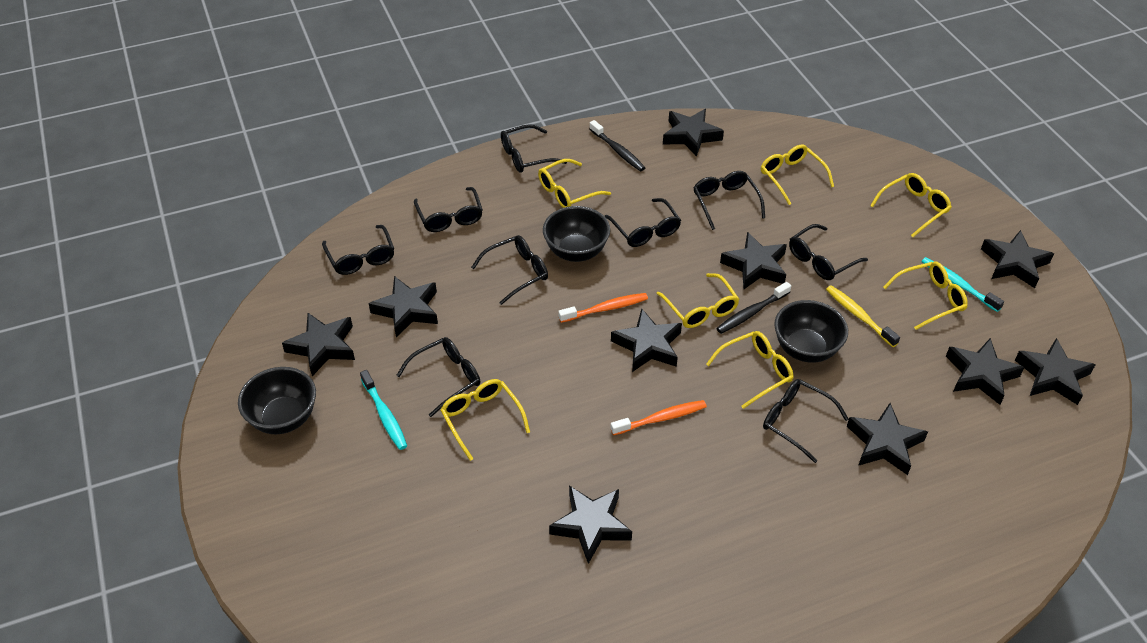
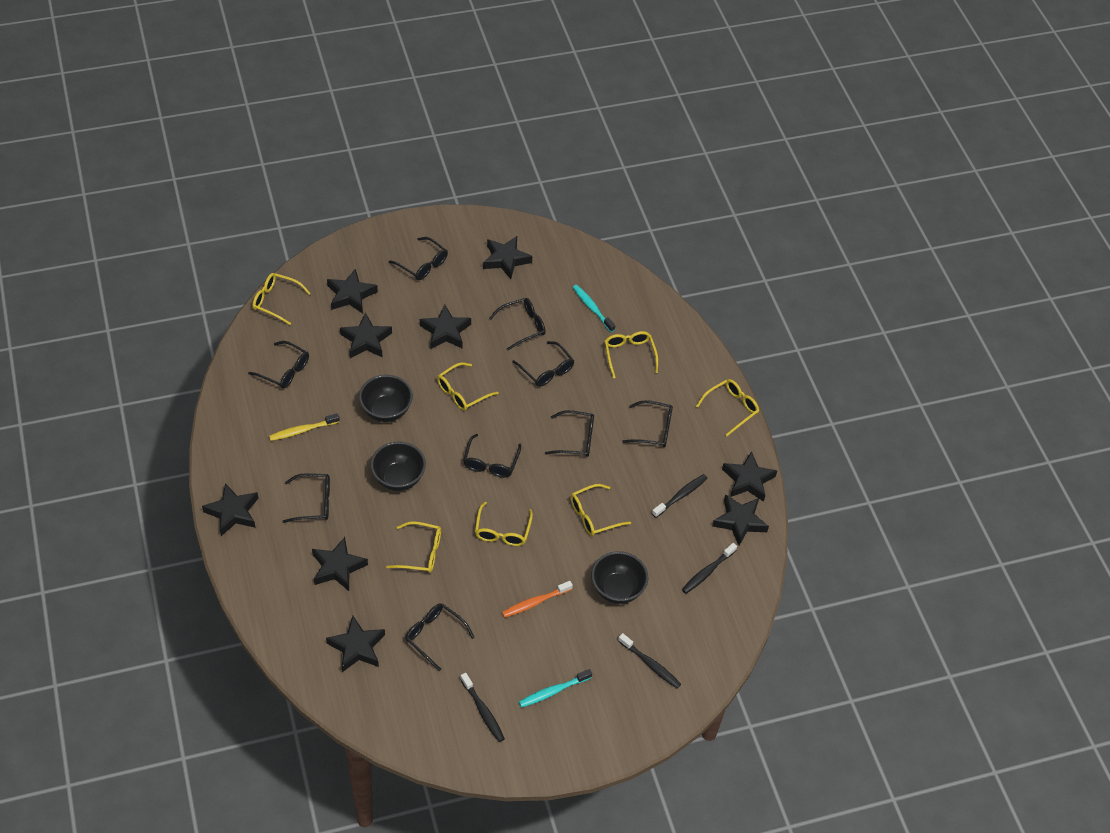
black star: 10 -> 9
black toothbrush: 2 -> 4
orange toothbrush: 2 -> 1

